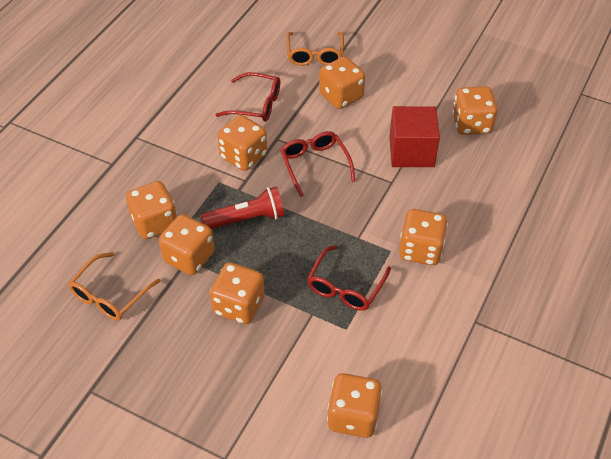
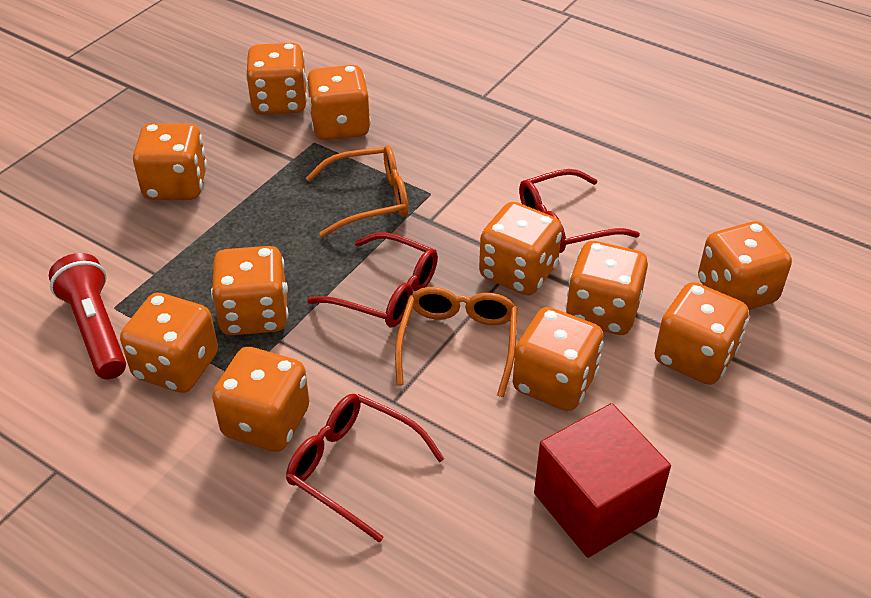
orange dice: 8 -> 11

